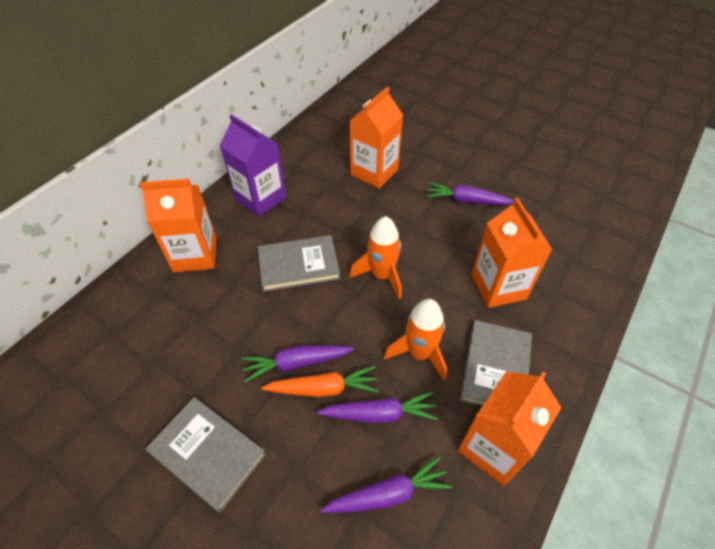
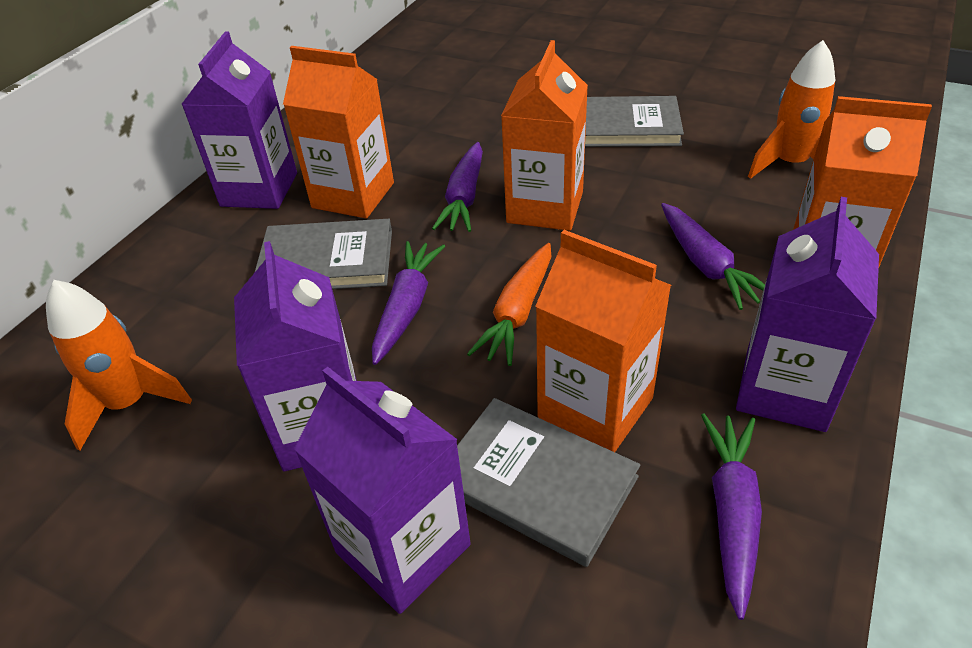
purple carton: 1 -> 4

